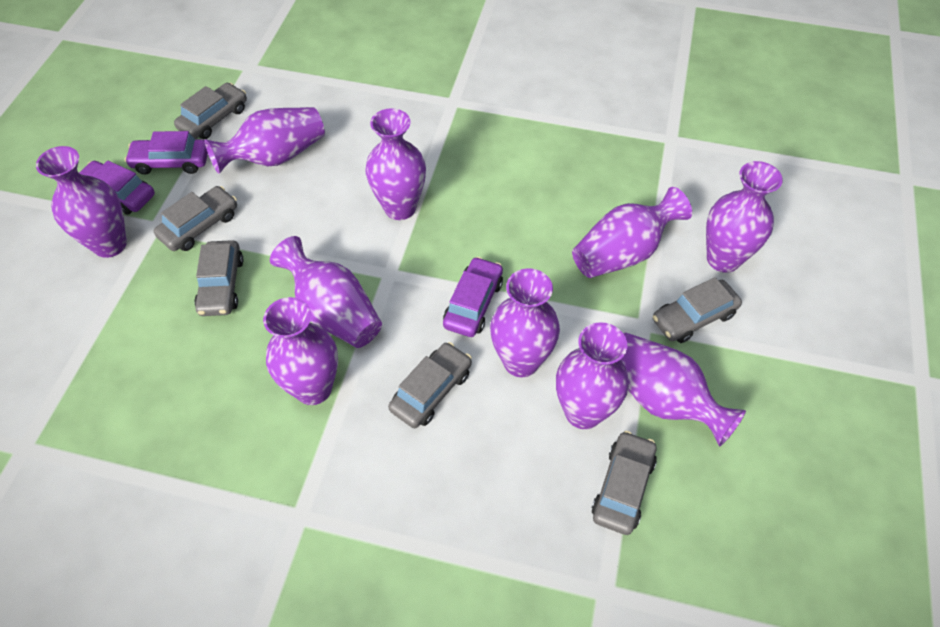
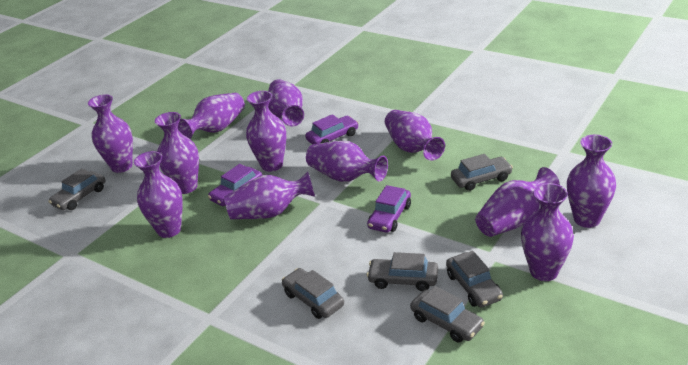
purple vase: 10 -> 12

